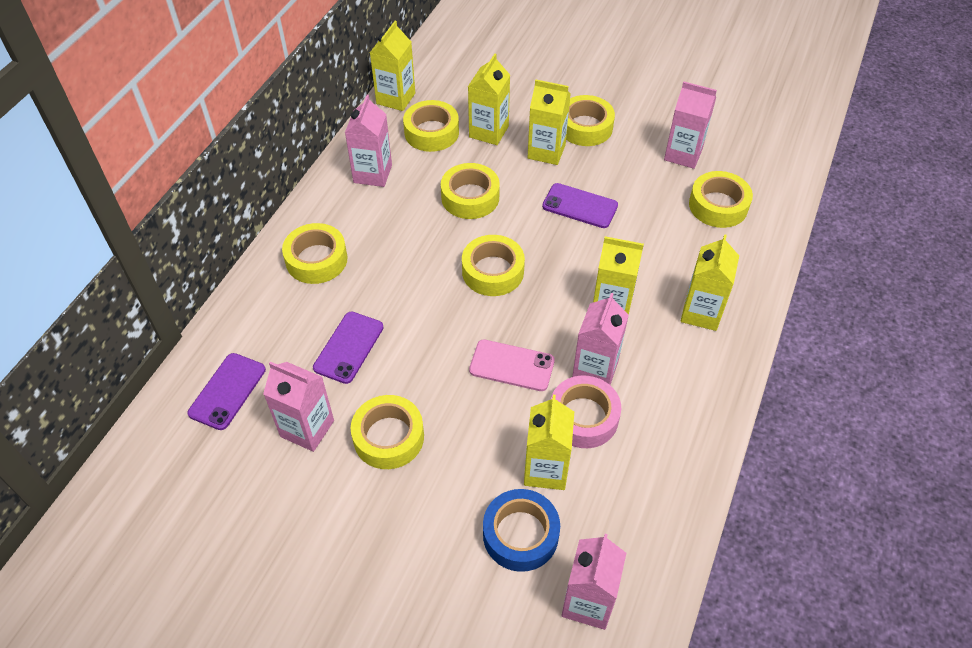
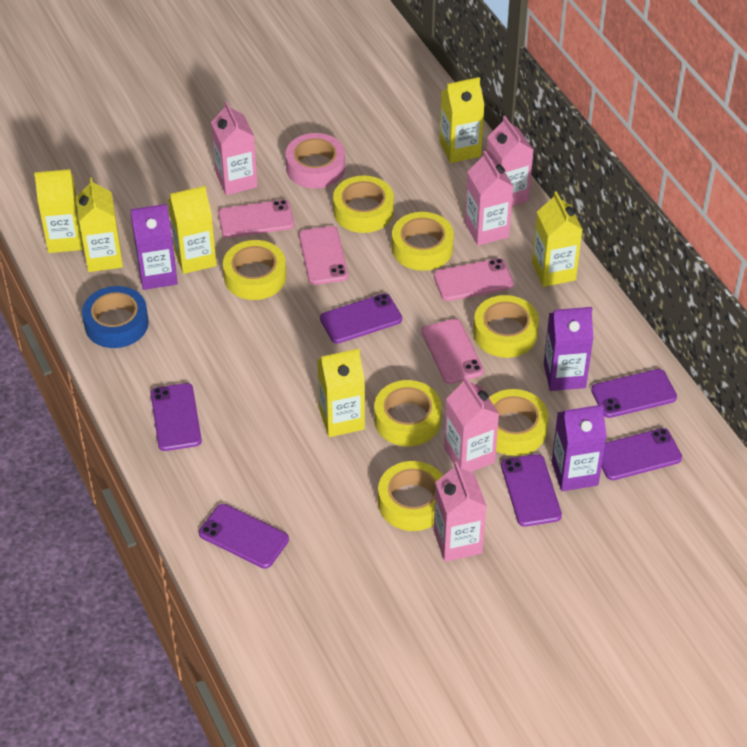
pink phone: 1 -> 4
purple carton: 0 -> 3
purple phone: 3 -> 6

